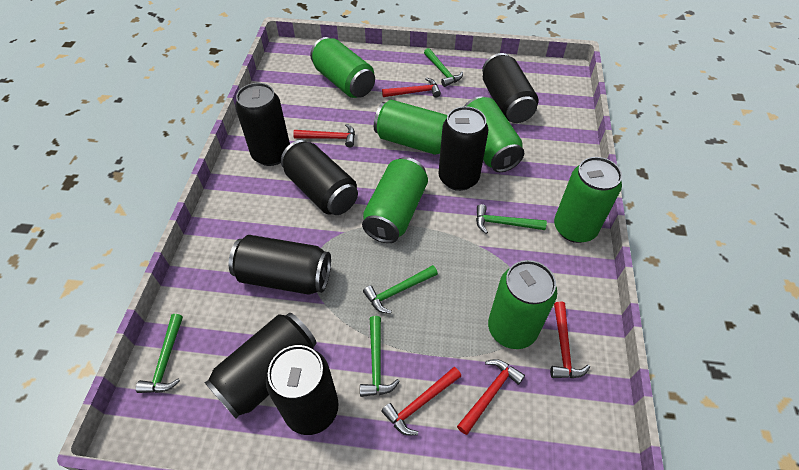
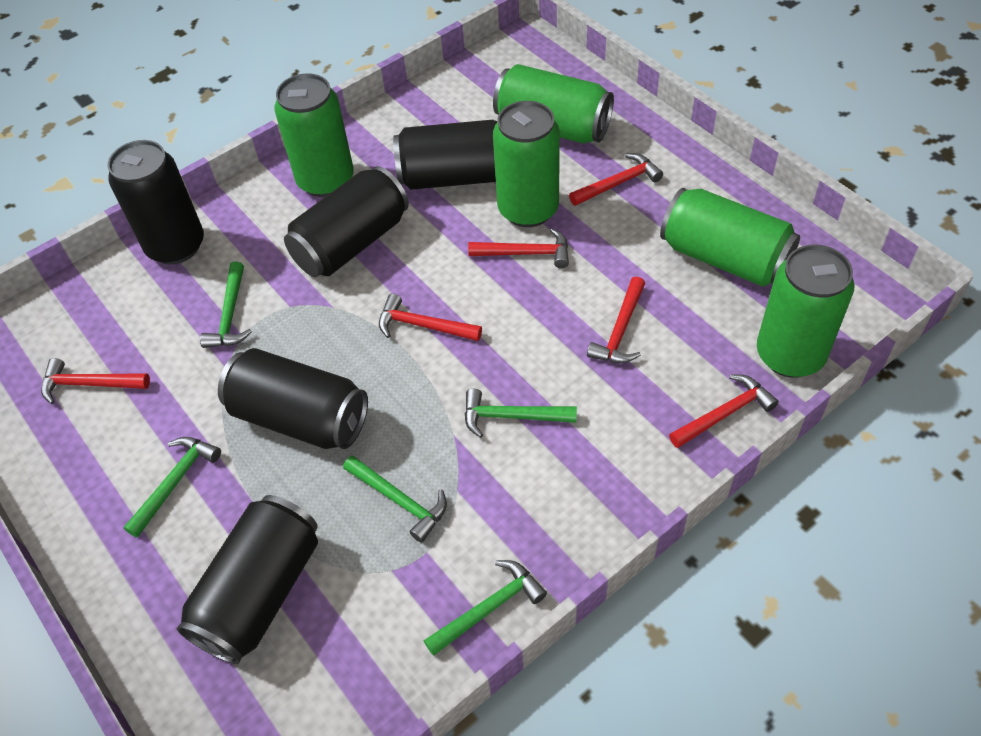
black can: 7 -> 5
green can: 6 -> 5
red hammer: 5 -> 6

